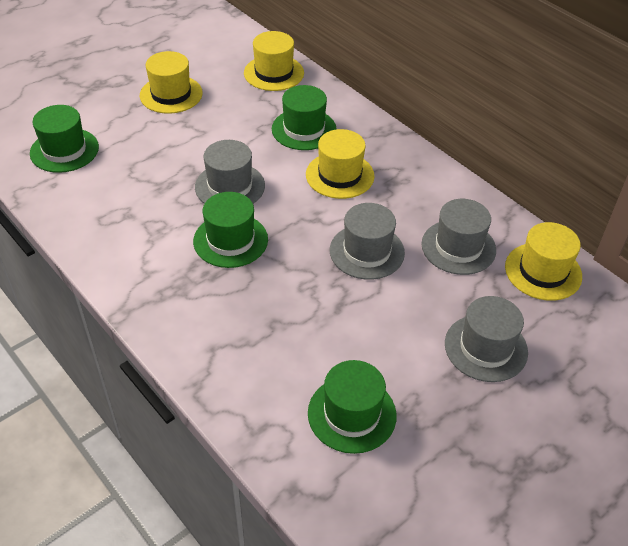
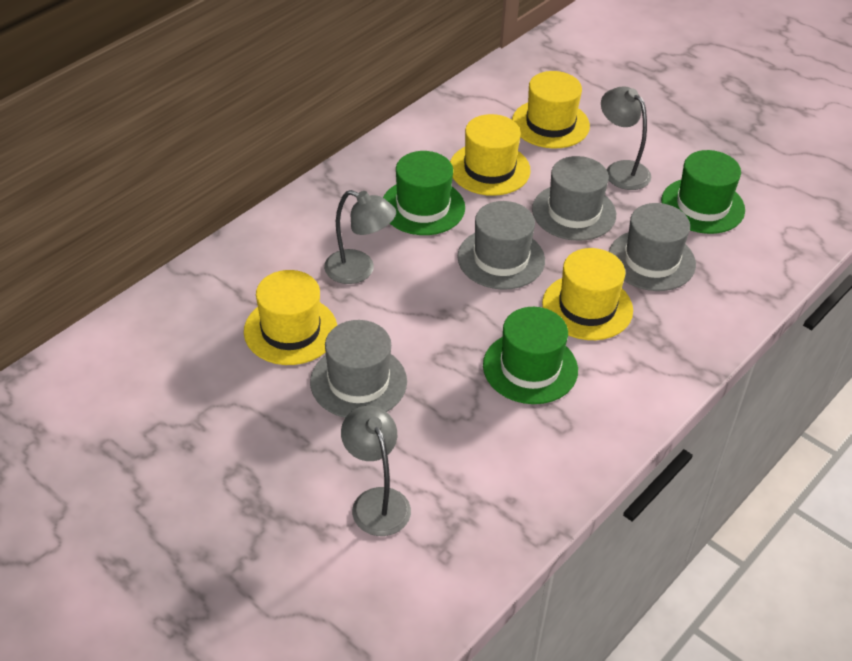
green hat: 4 -> 3
grey lamp: 0 -> 3

